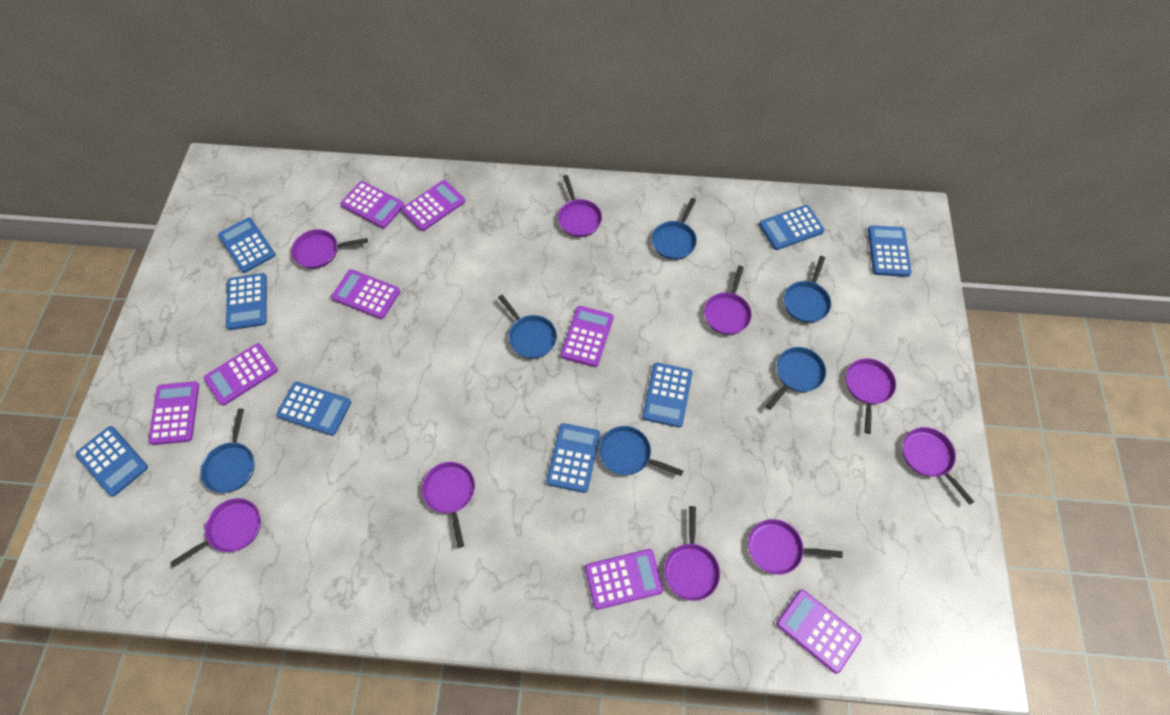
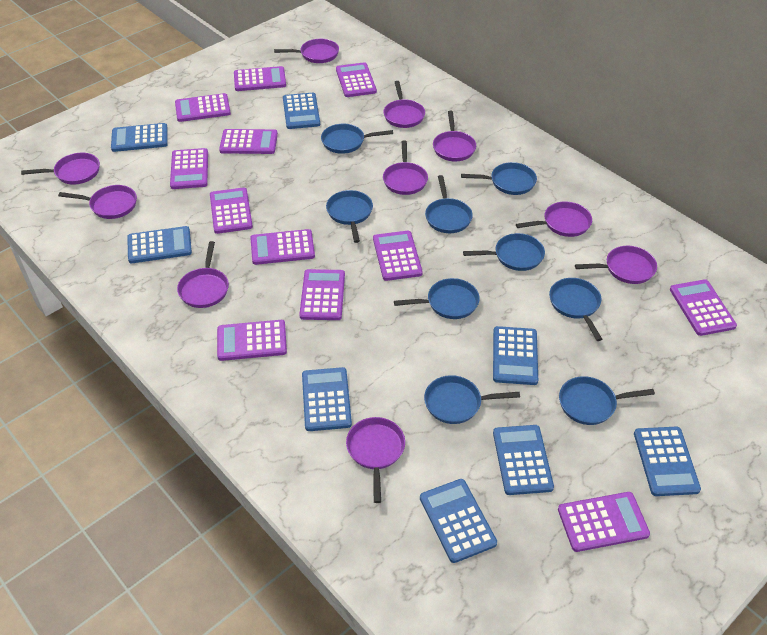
blue pan: 6 -> 9
purple calculator: 8 -> 12
purple pan: 9 -> 10

